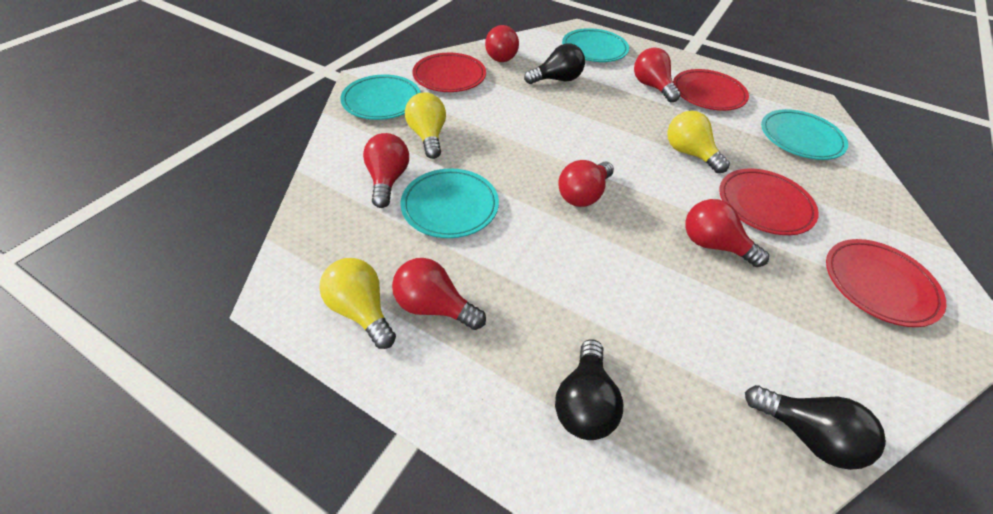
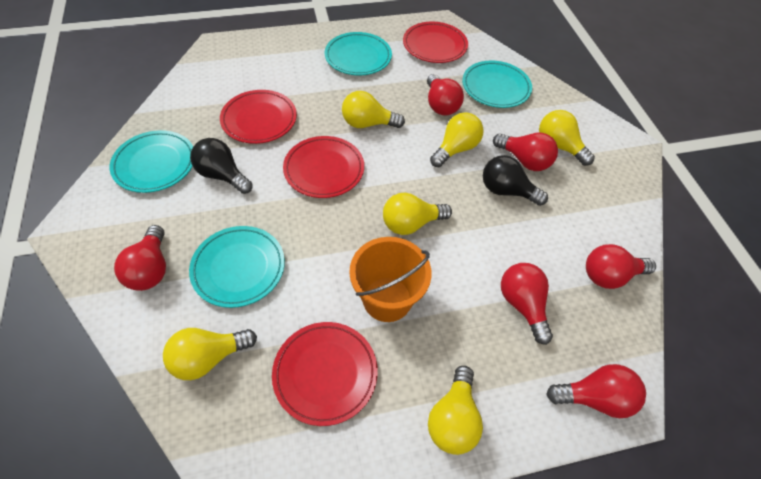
black light bulb: 3 -> 2
orange bucket: 0 -> 1
yellow light bulb: 3 -> 6

